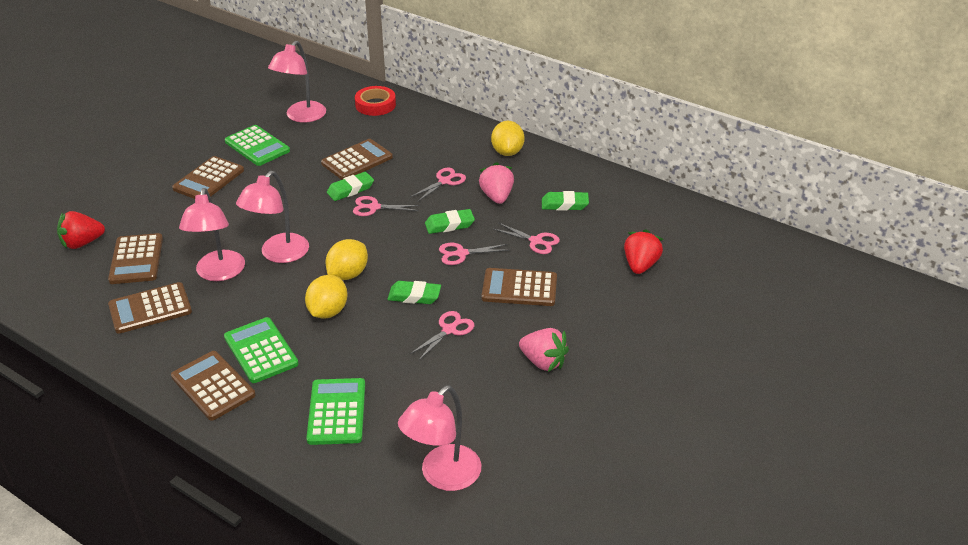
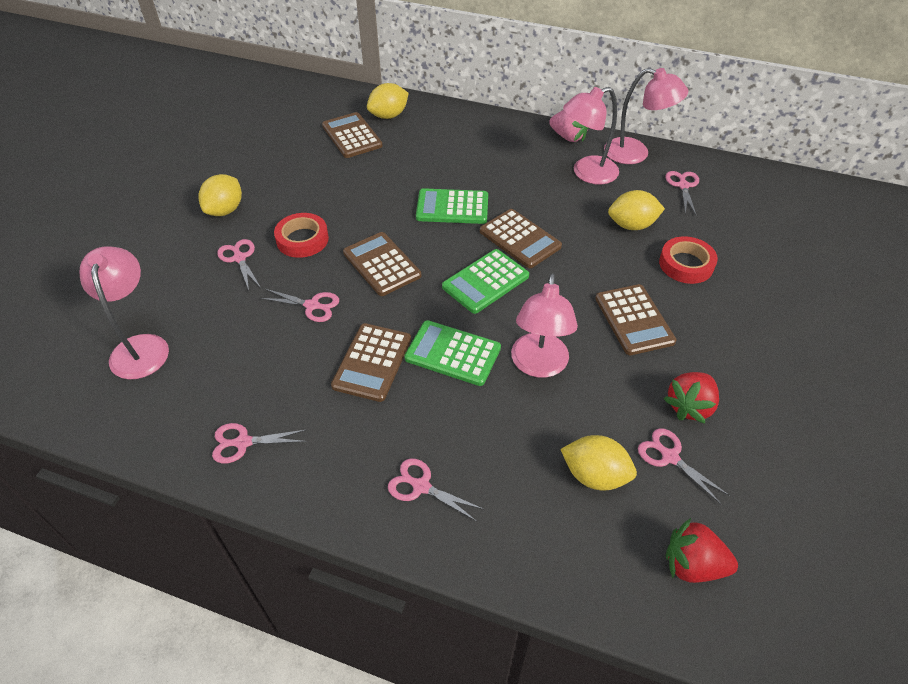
brown calculator: 6 -> 5
green eraser: 4 -> 0
pink scissors: 5 -> 6
pink strawberry: 2 -> 1
red tape: 1 -> 2
yellow lemon: 3 -> 4

